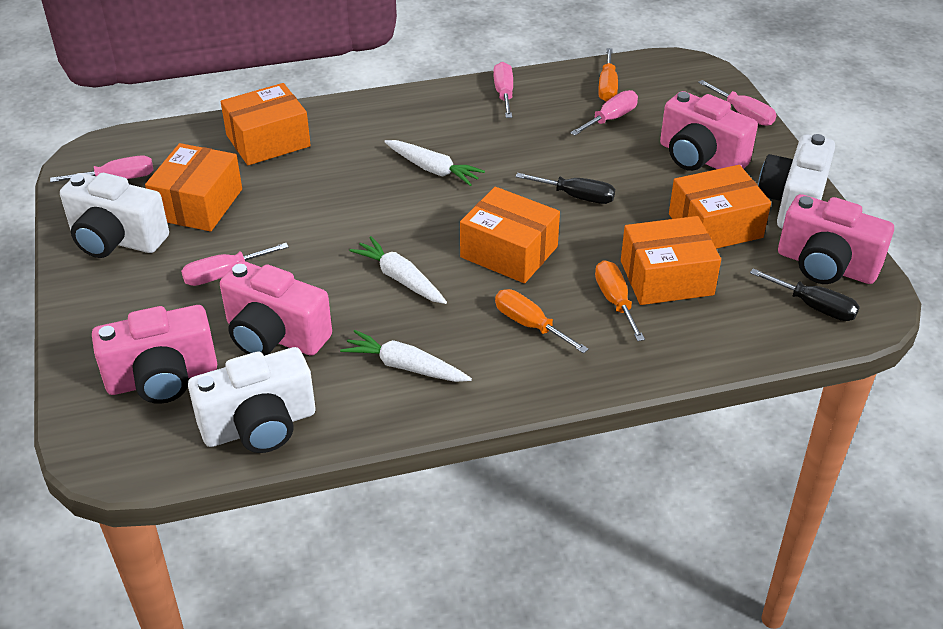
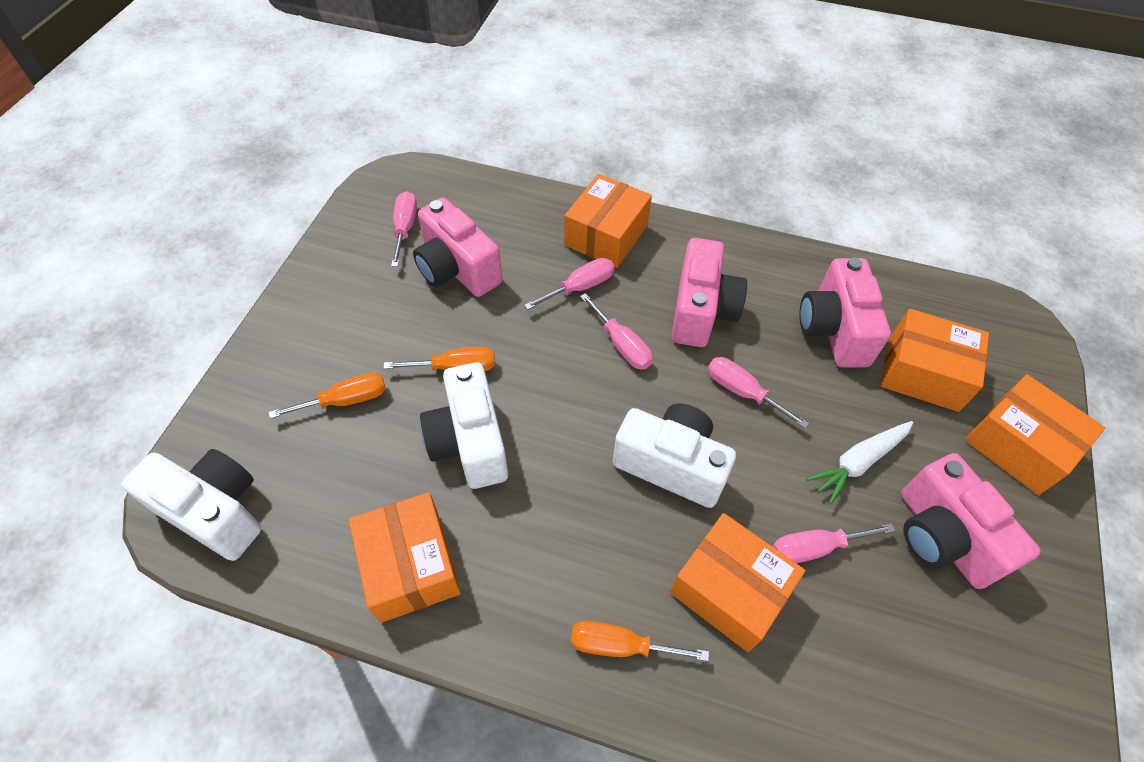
black screwdriver: 2 -> 0
white carrot: 3 -> 1

